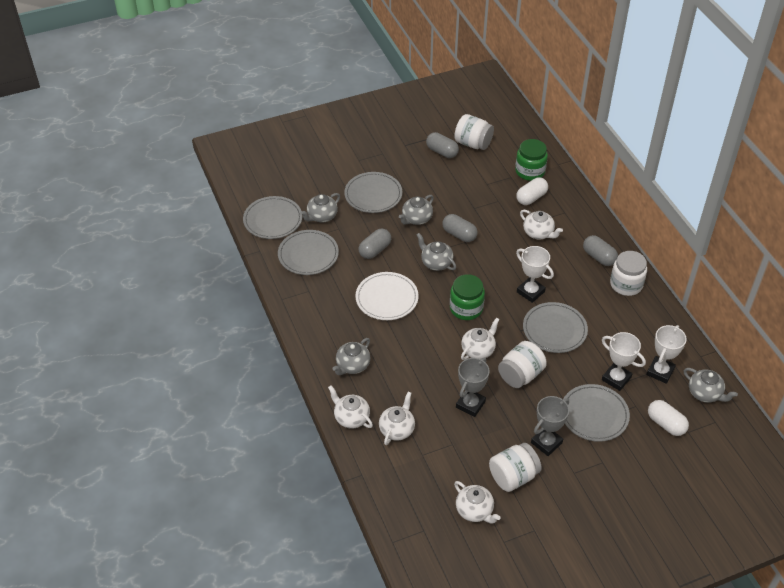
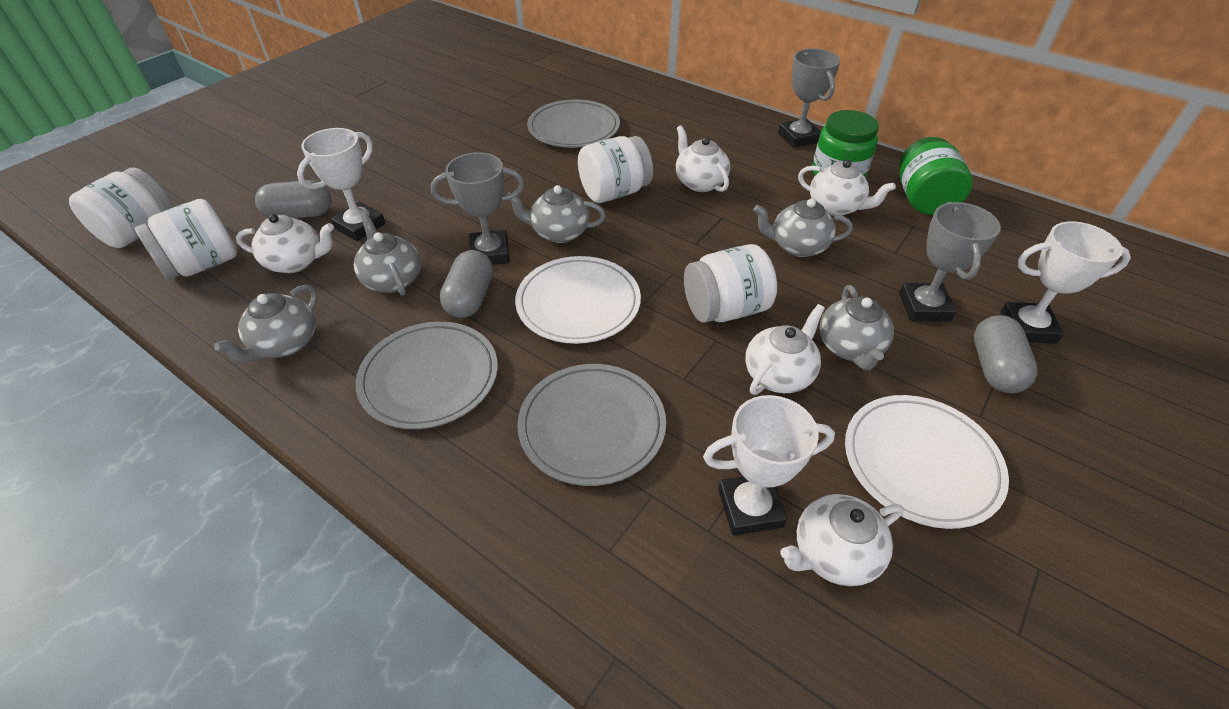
grey capsule: 4 -> 3
grey plate: 5 -> 3
grey trophy: 2 -> 3
white capsule: 2 -> 0
white plate: 1 -> 2

